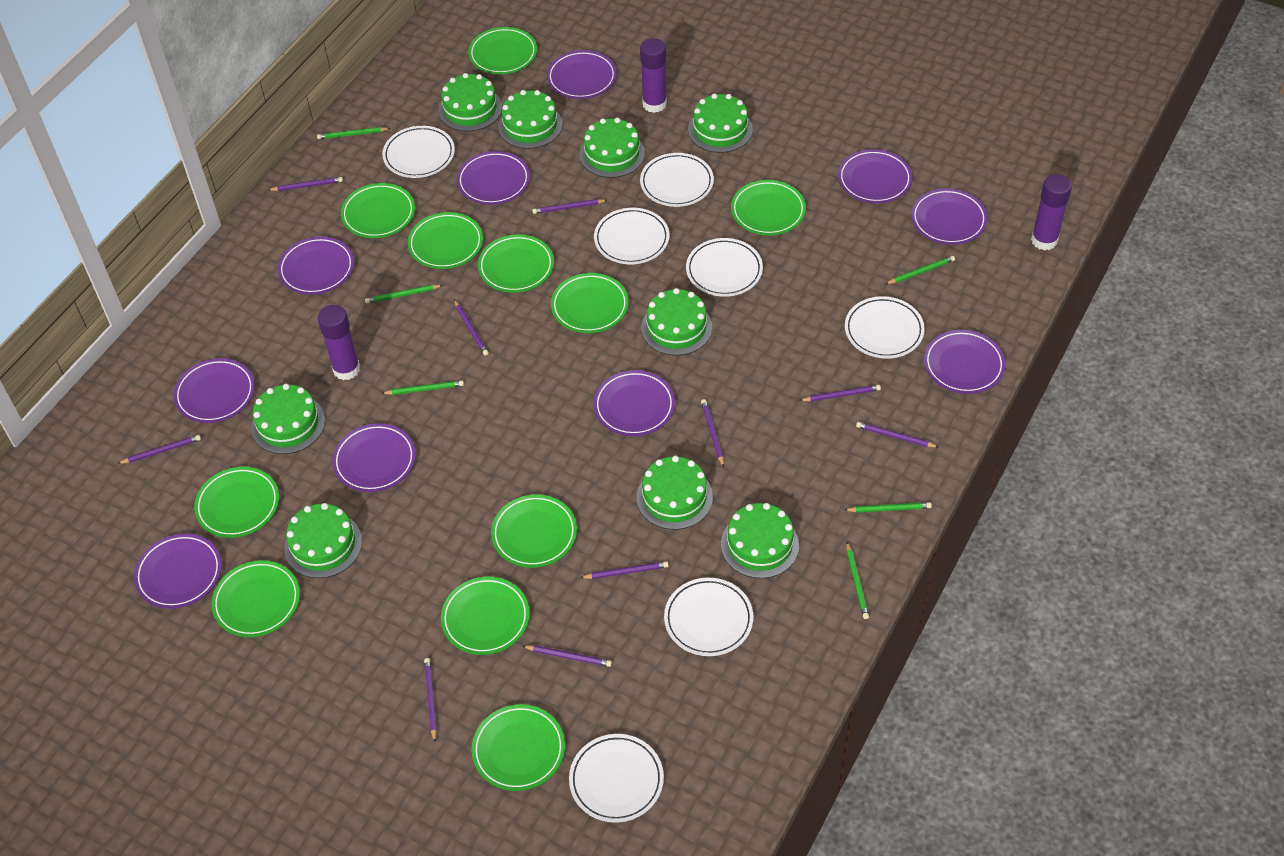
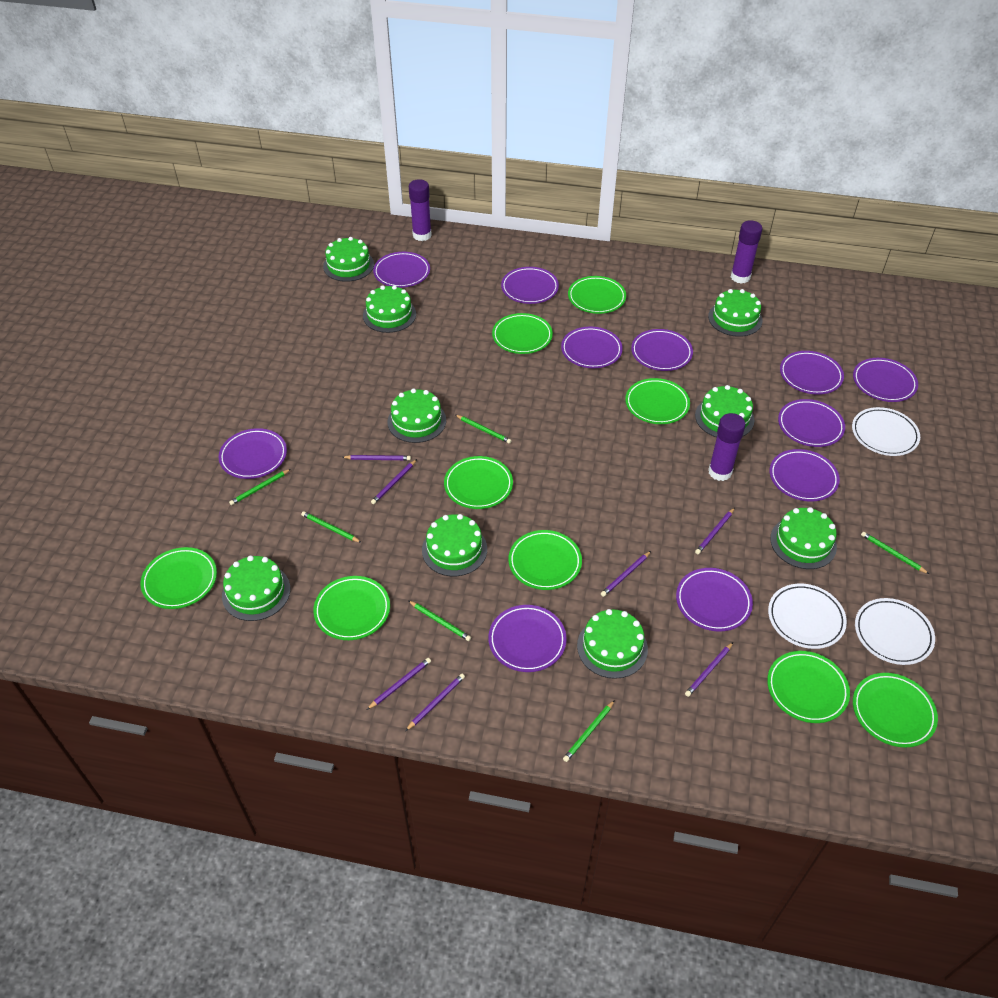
green plate: 11 -> 9
purple pencil: 10 -> 7
purple plate: 10 -> 11
white plate: 7 -> 3

